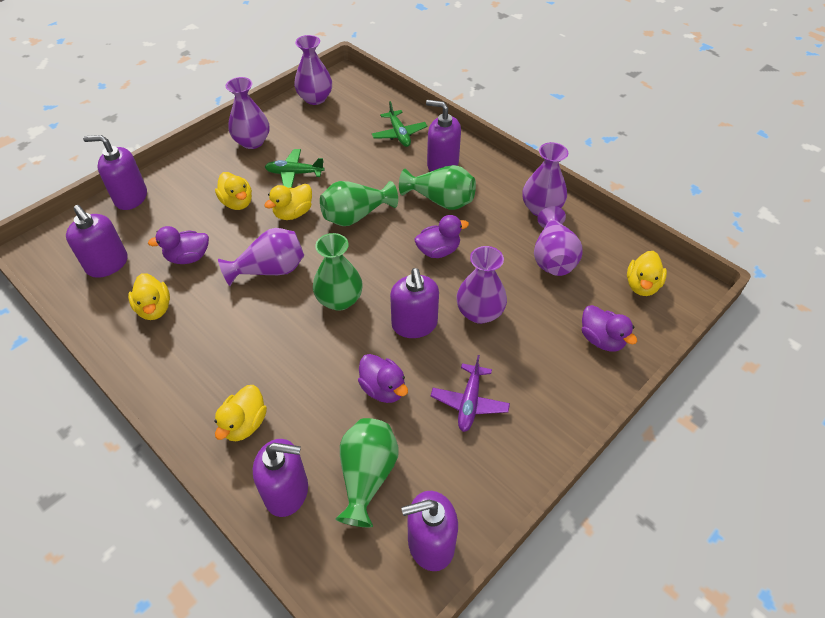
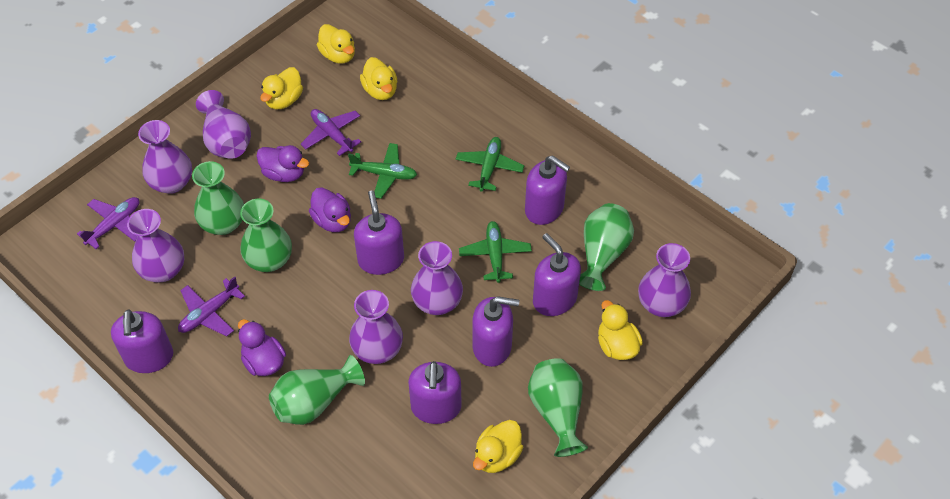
green plane: 2 -> 3
green vase: 4 -> 5
purple duck: 4 -> 3
purple plane: 1 -> 3

